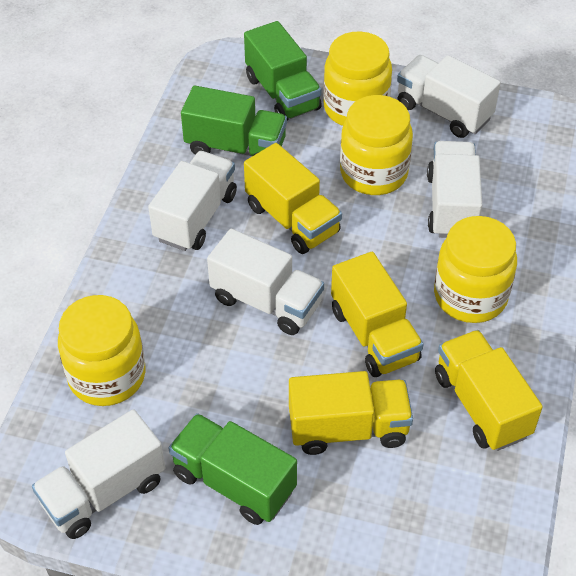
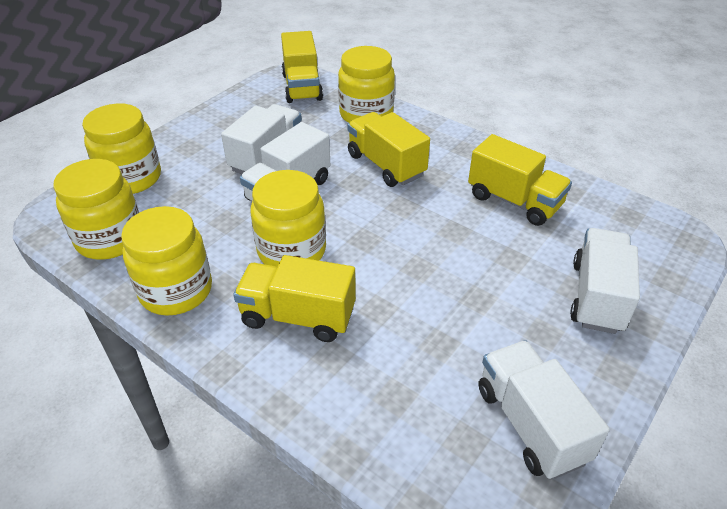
green truck: 3 -> 0
white truck: 5 -> 4
yellow jar: 4 -> 5

